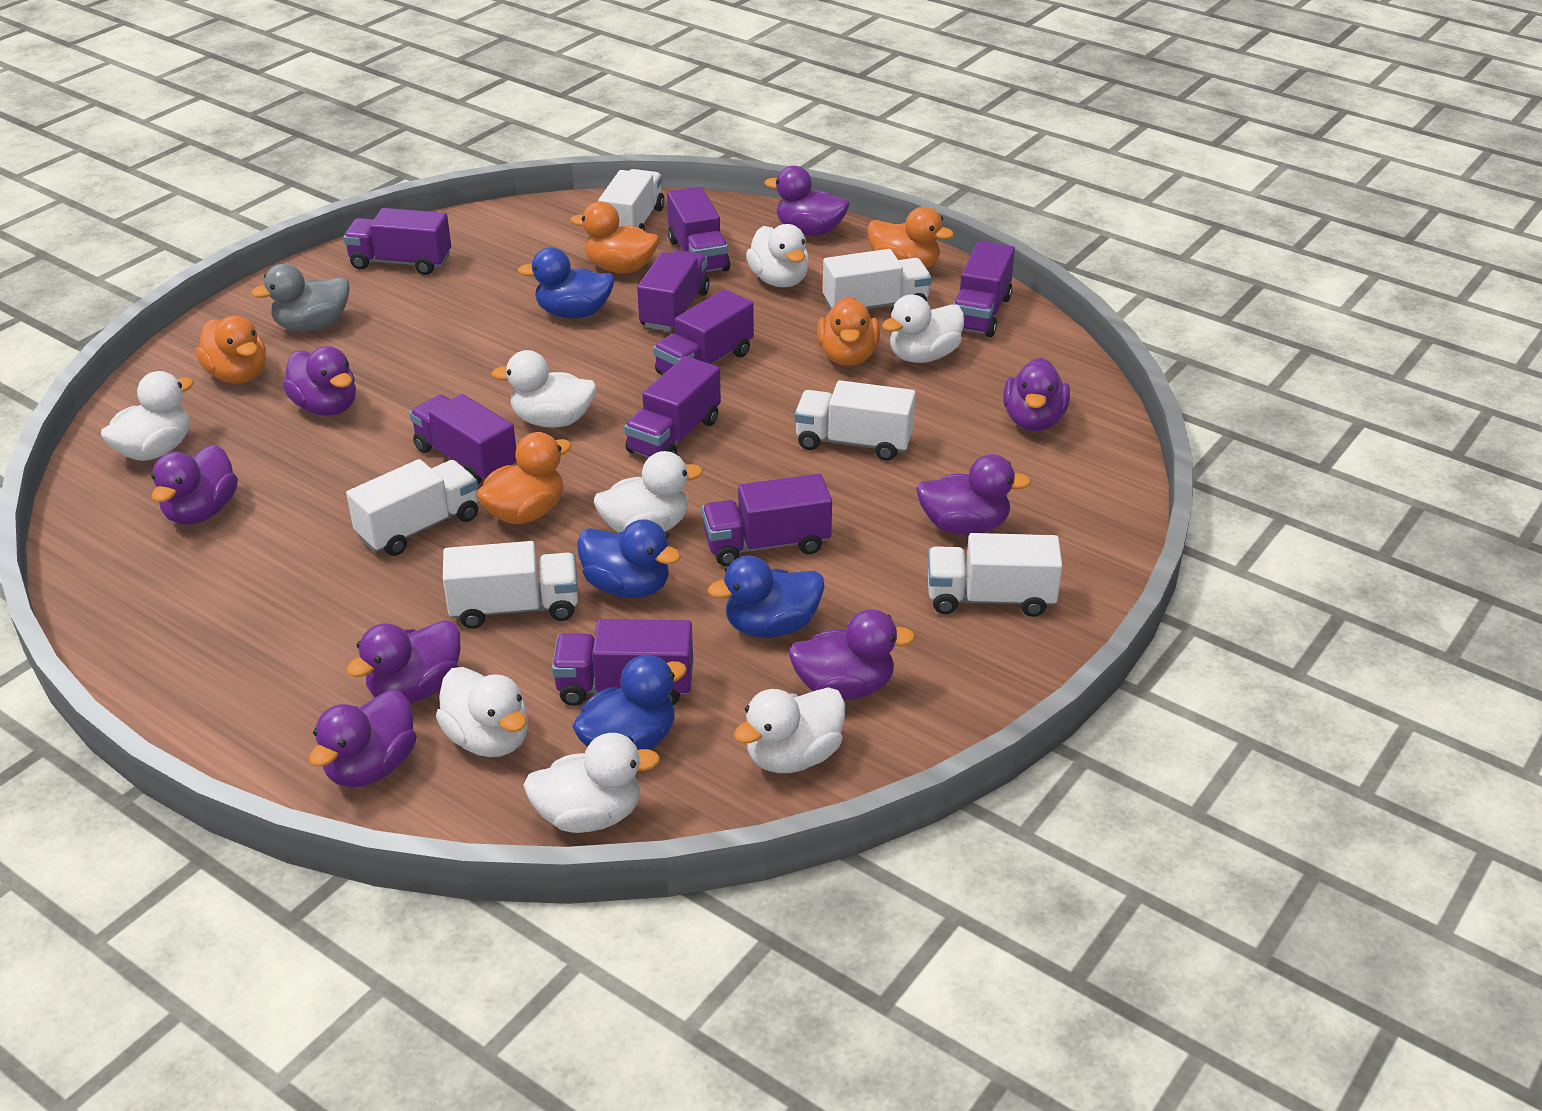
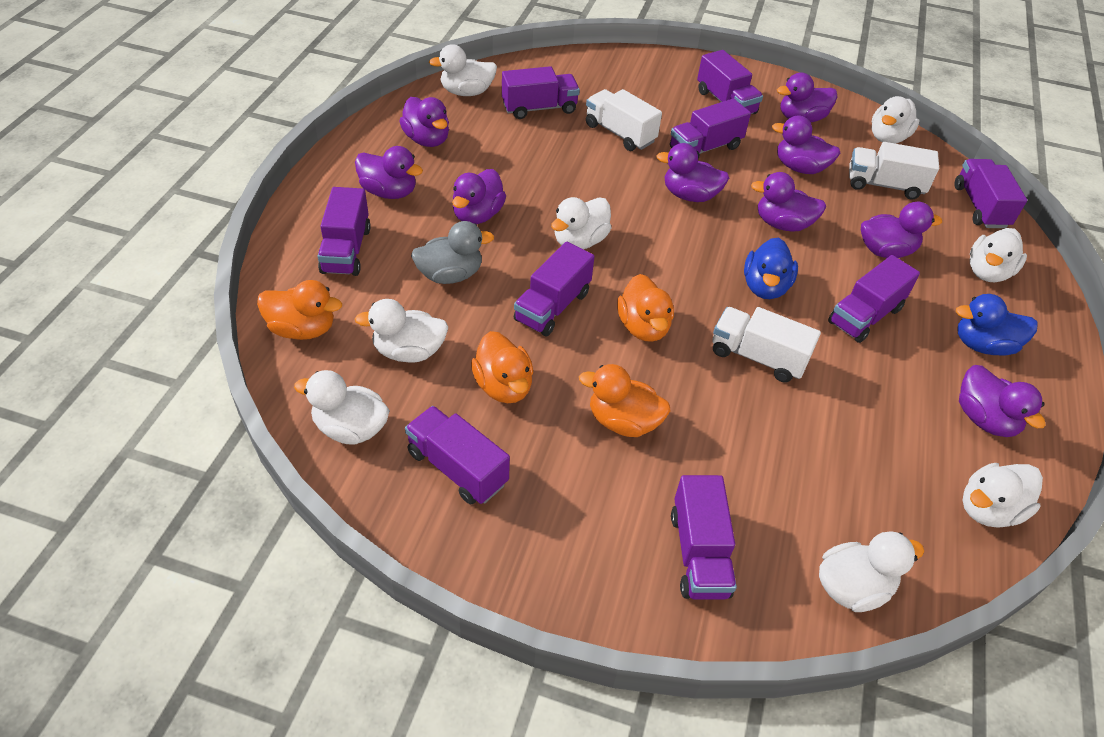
blue duck: 4 -> 2
orange duck: 5 -> 4
purple duck: 8 -> 9
white truck: 6 -> 3

